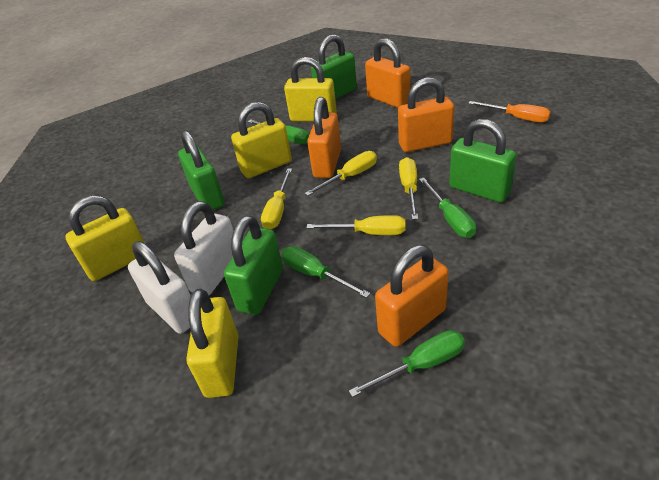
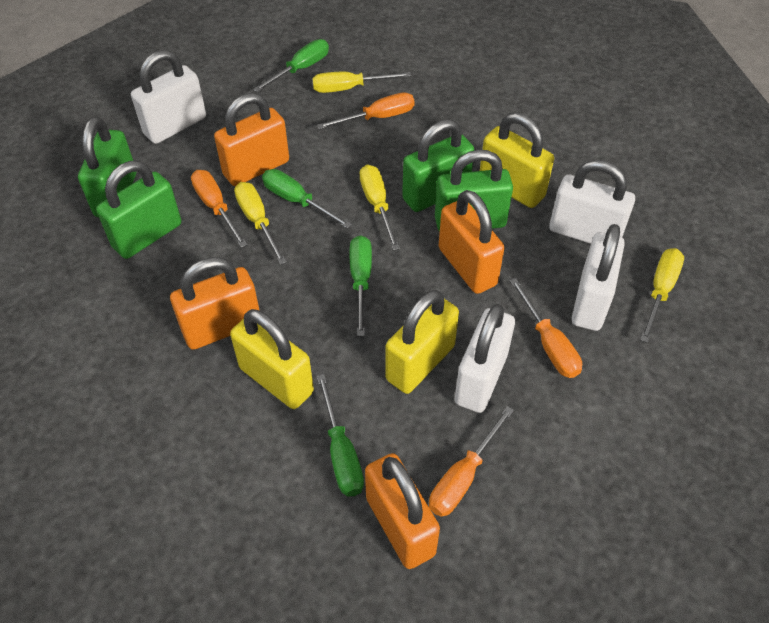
orange screwdriver: 1 -> 4
white padlock: 2 -> 4
yellow padlock: 4 -> 3

